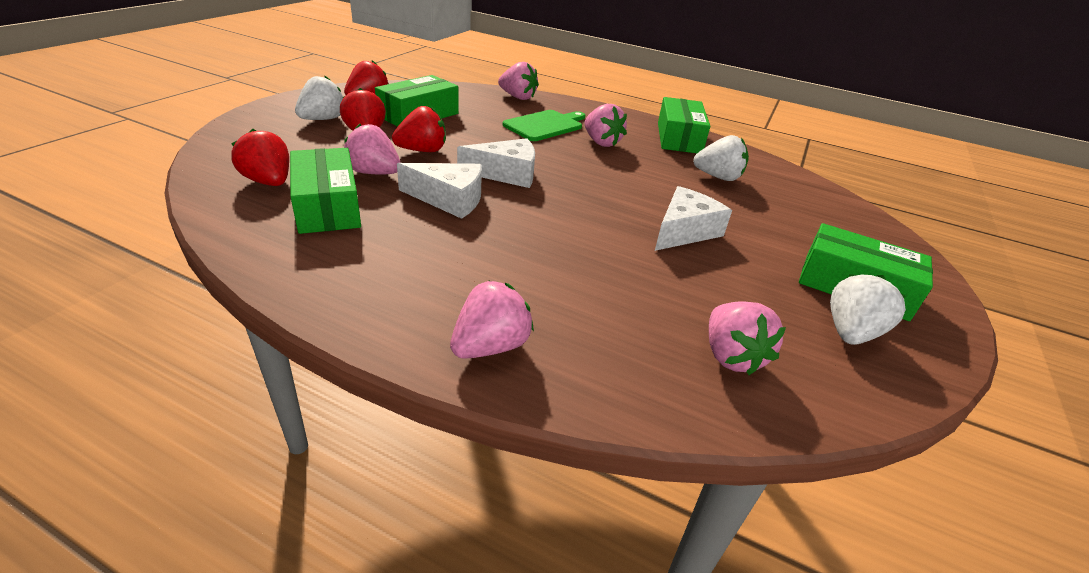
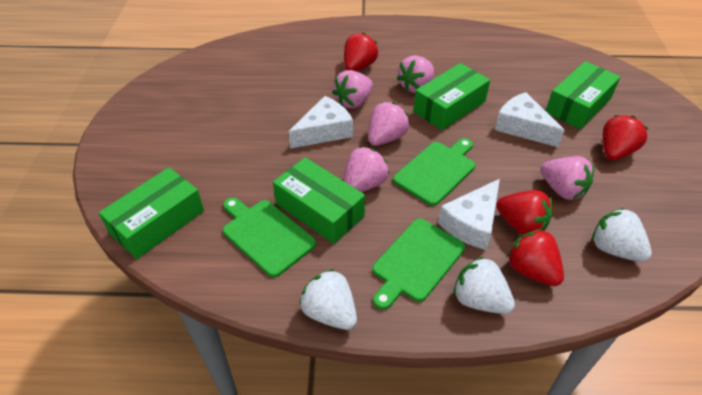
green cutting board: 1 -> 3

